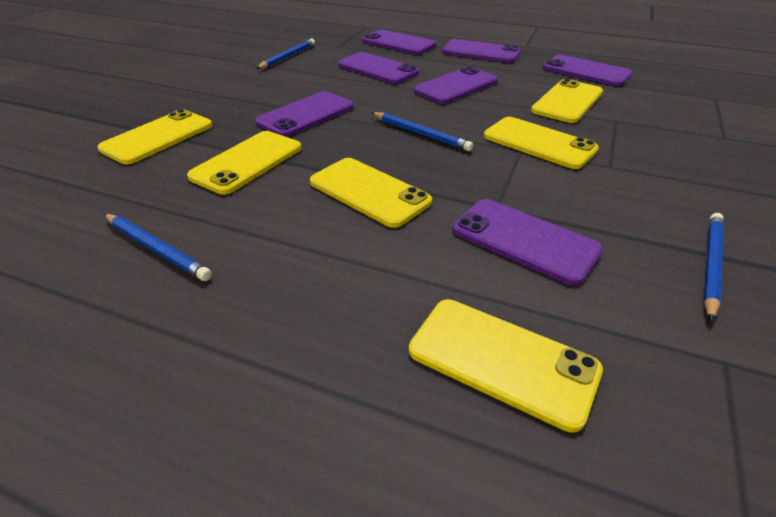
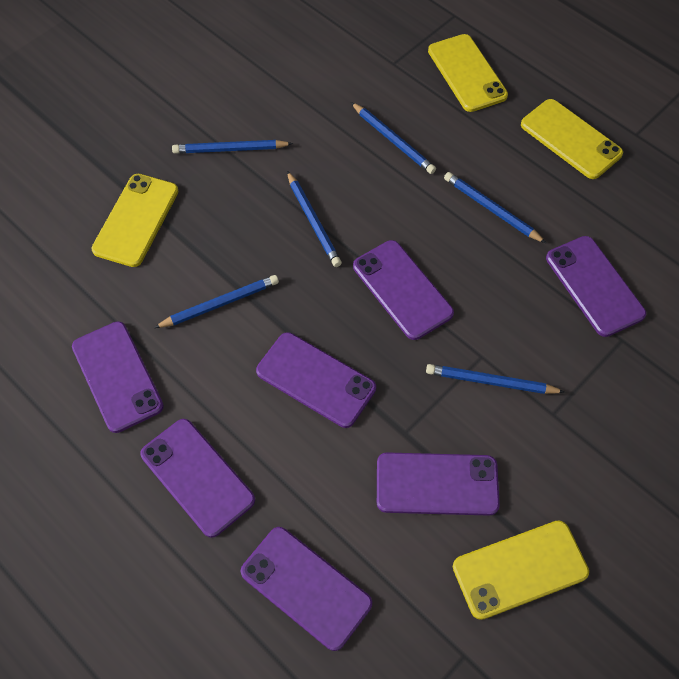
blue pencil: 4 -> 6
yellow phone: 6 -> 4

